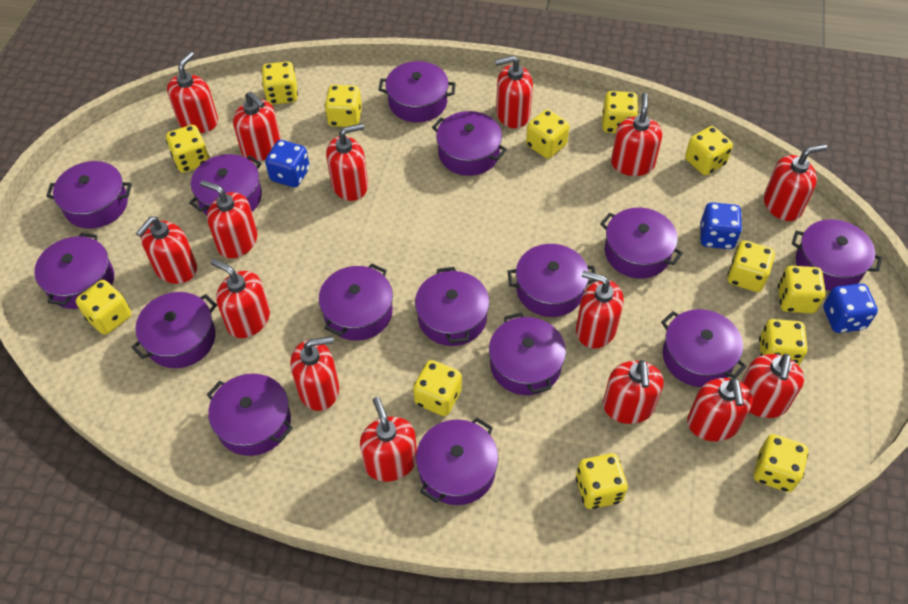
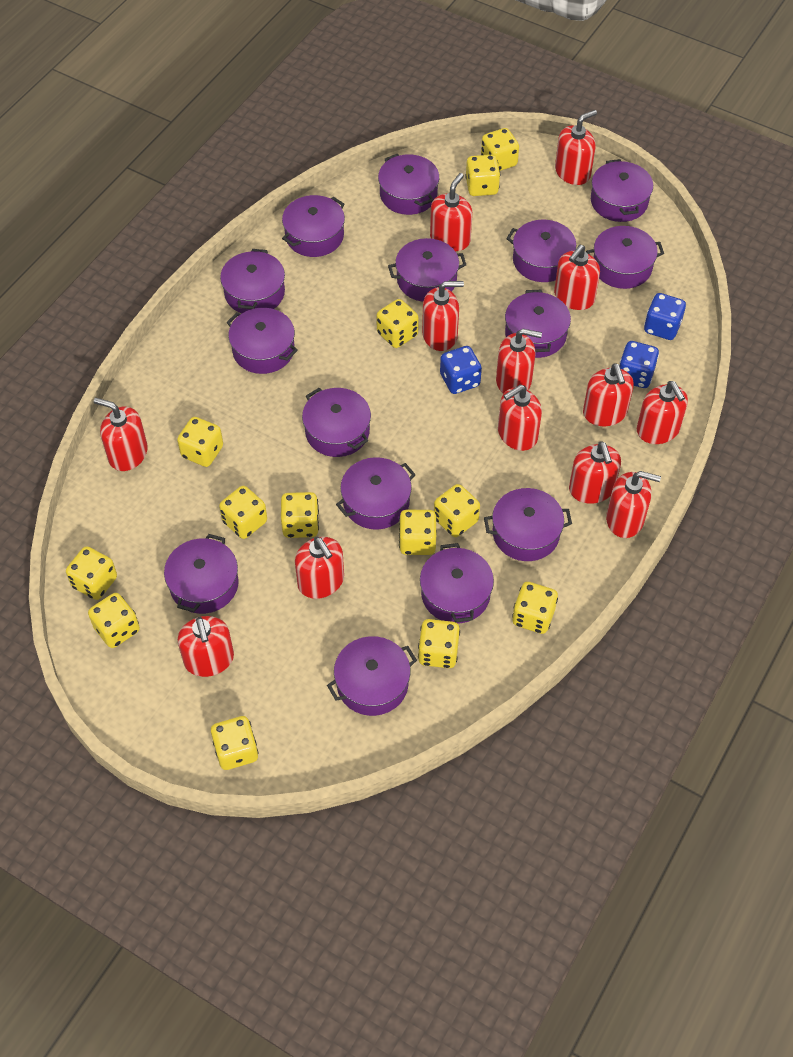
red soap dispenser: 15 -> 13

